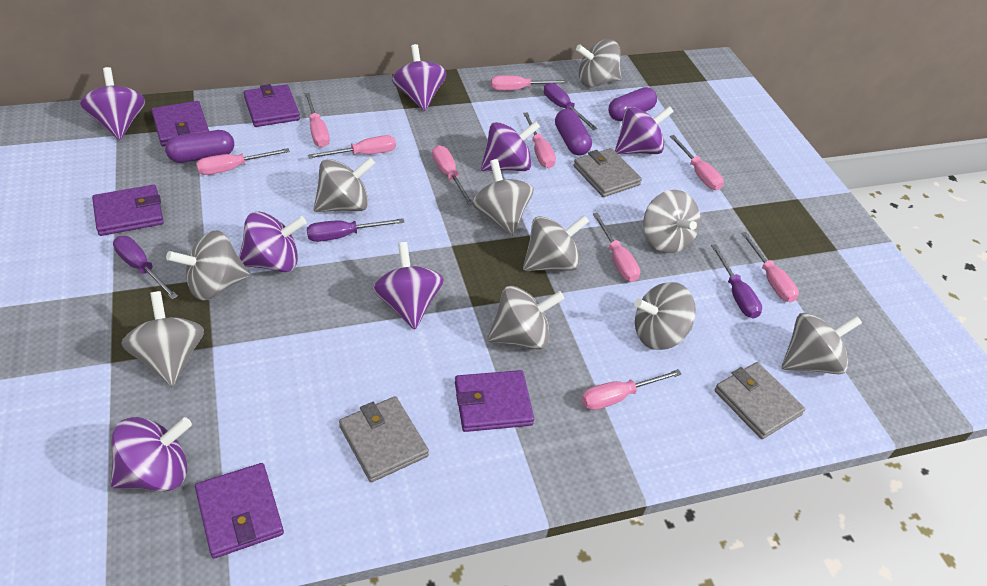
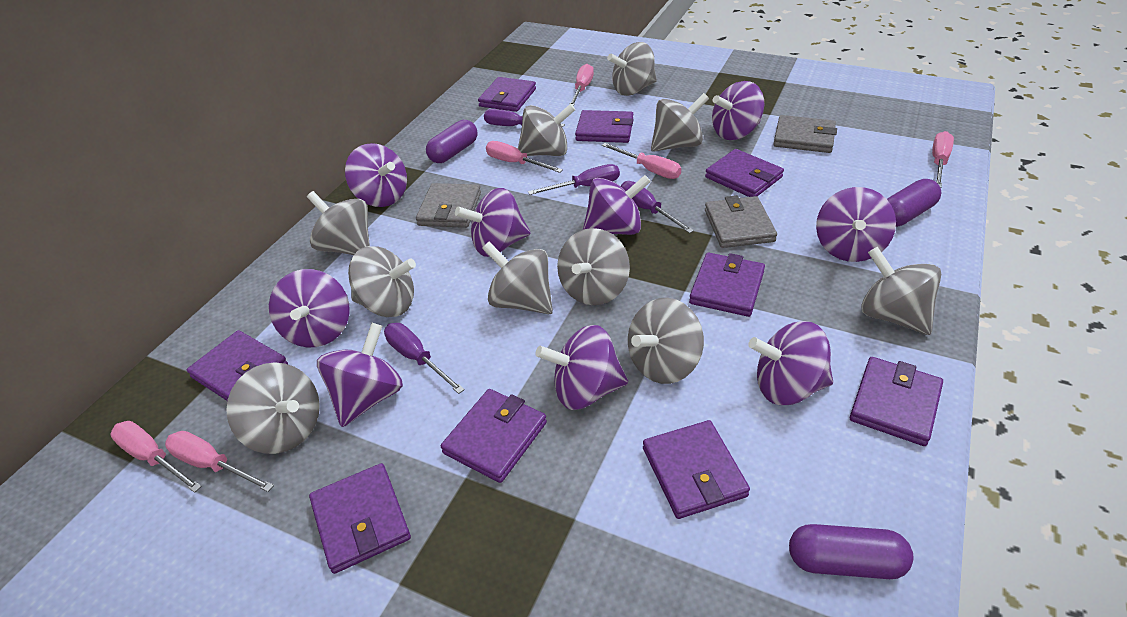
pink screwdriver: 10 -> 6
purple spinning top: 7 -> 9
purple wallet: 5 -> 9

